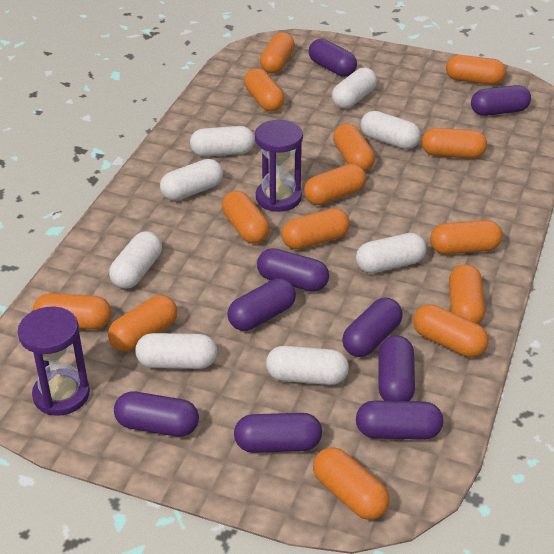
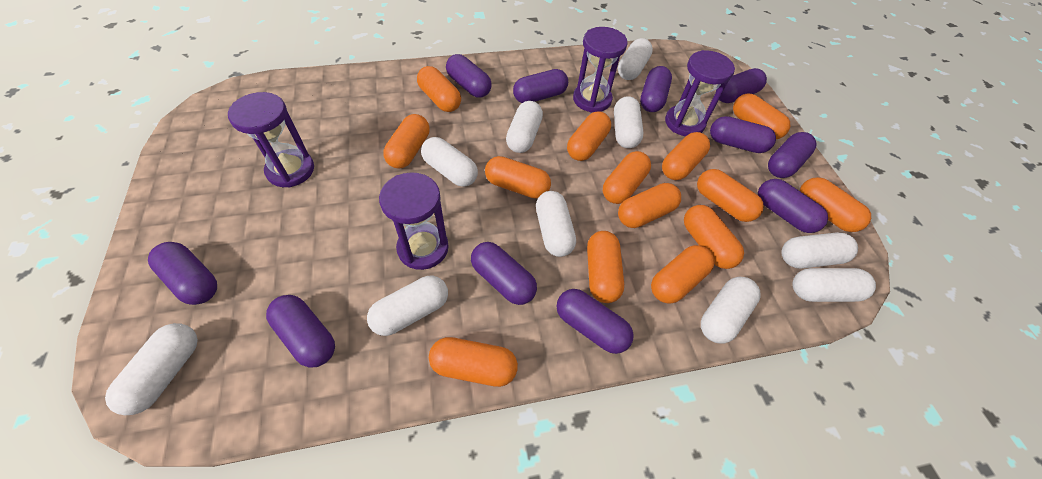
purple capsule: 9 -> 11
purple hourglass: 2 -> 4
white capsule: 8 -> 10

